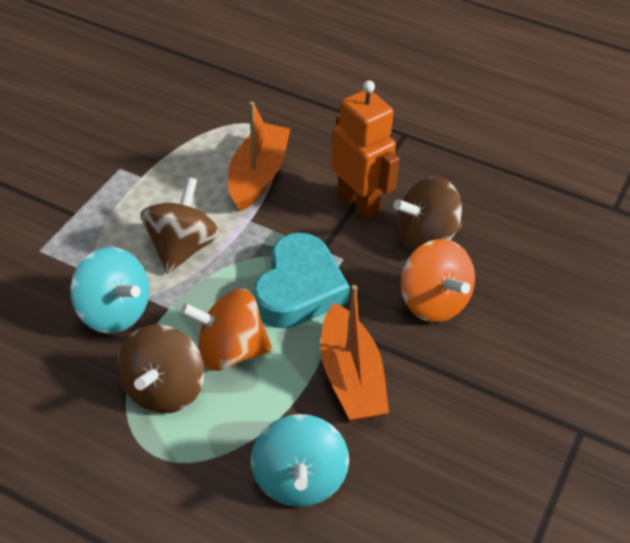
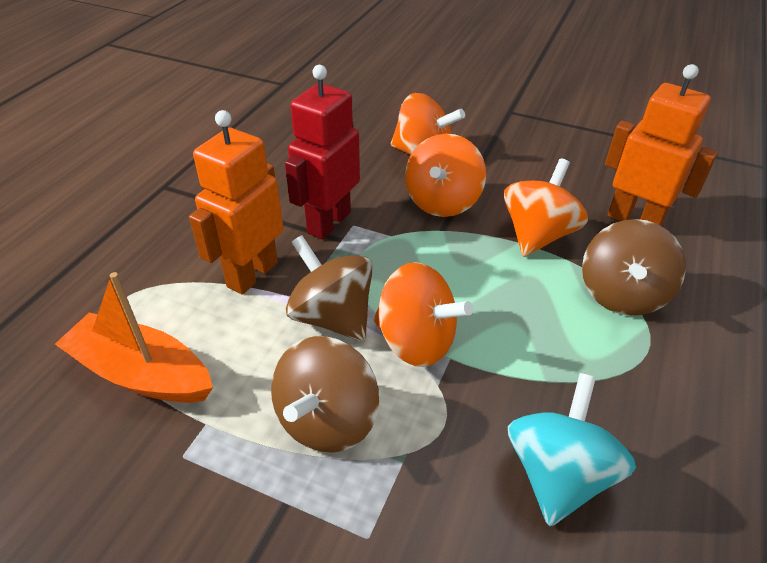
orange boat: 2 -> 1
orange robot: 1 -> 2
orange spinning top: 2 -> 4
red robot: 0 -> 1
turquoise heart: 1 -> 0
turquoise spinning top: 2 -> 1

